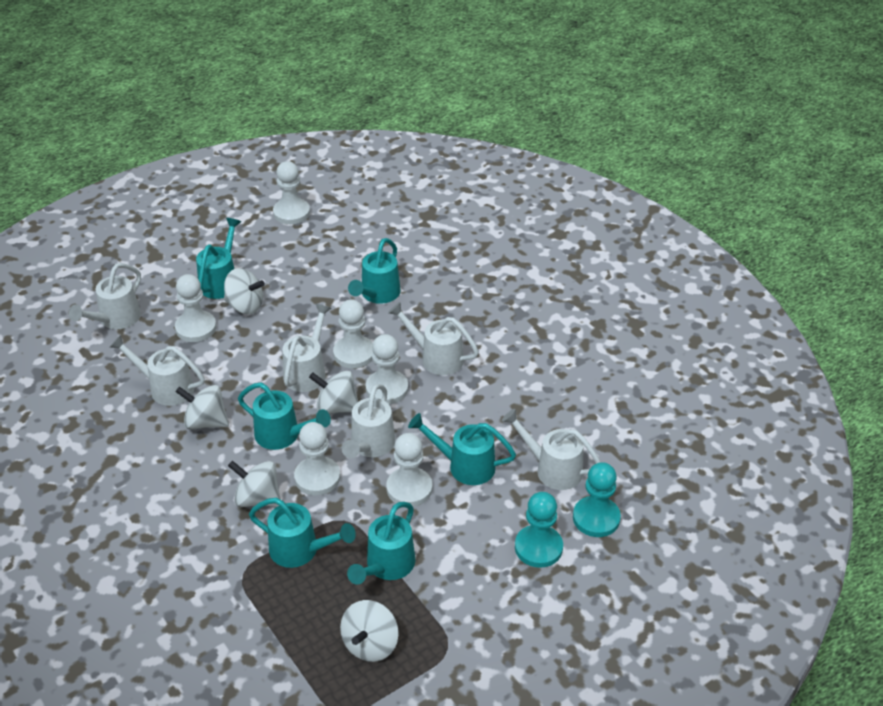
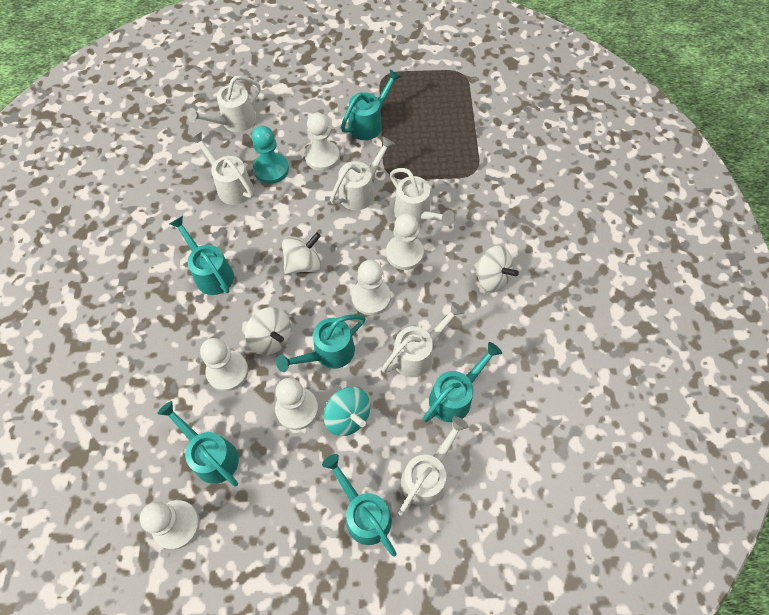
turquoise pawn: 2 -> 1
turquoise spinning top: 0 -> 1
white spinning top: 5 -> 3

